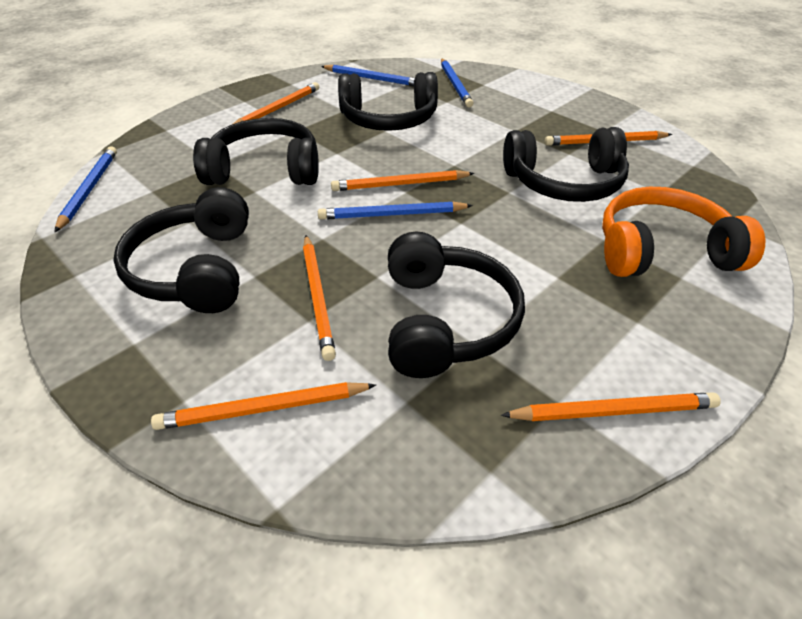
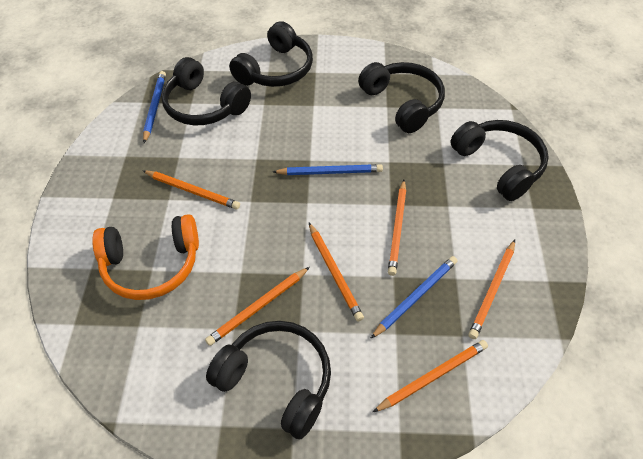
blue pencil: 4 -> 3

